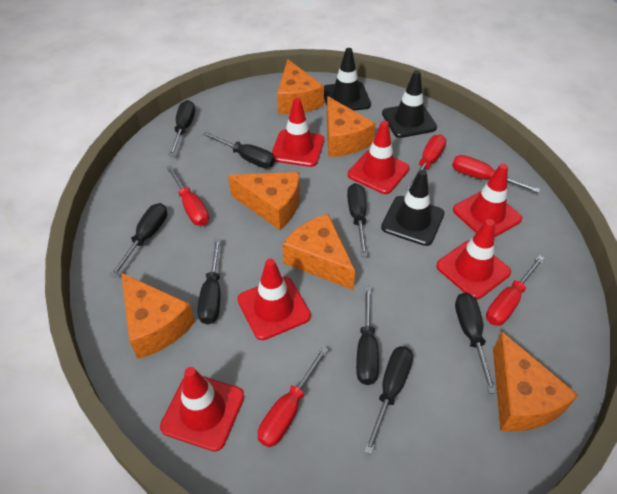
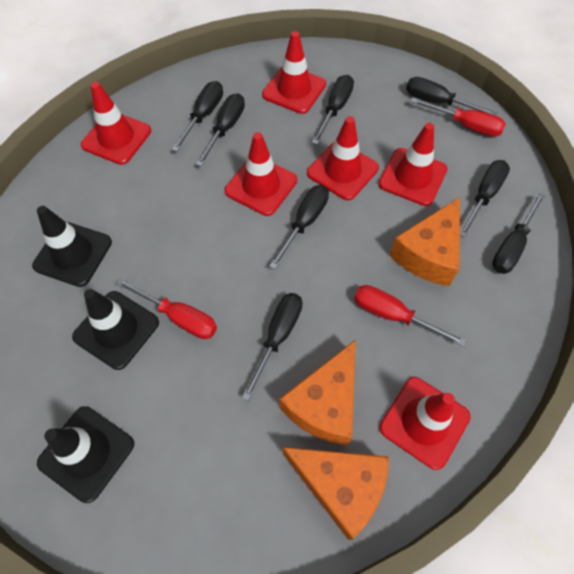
orange cheese: 6 -> 3
red screwdriver: 5 -> 3

